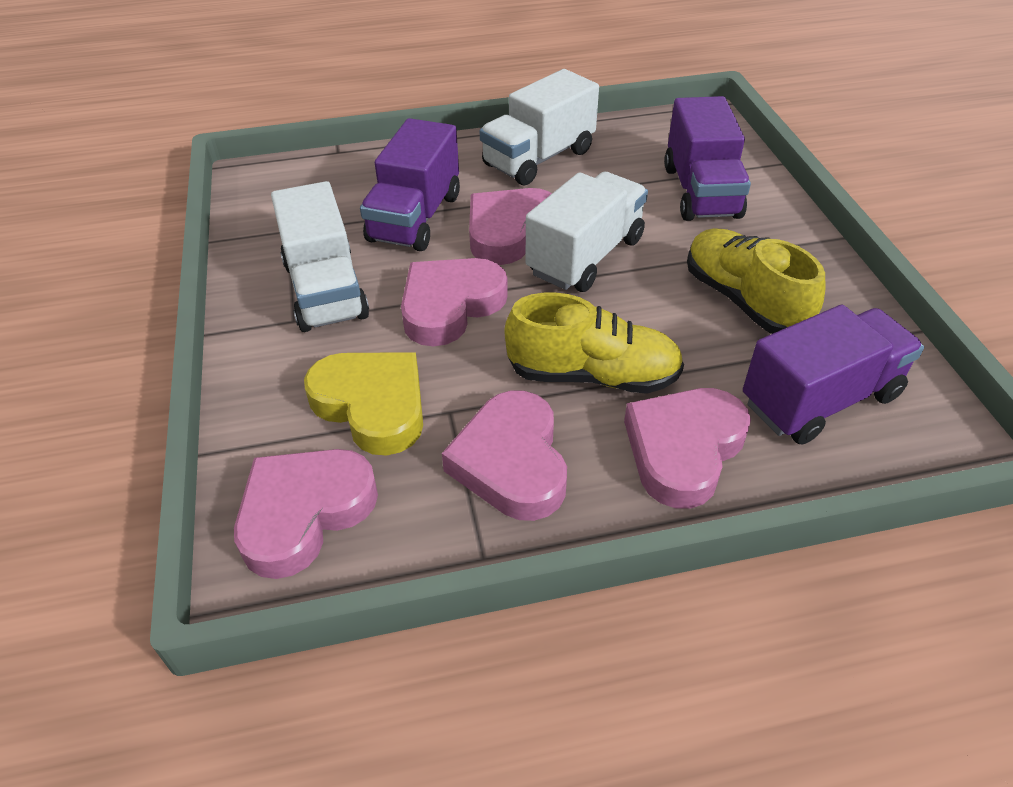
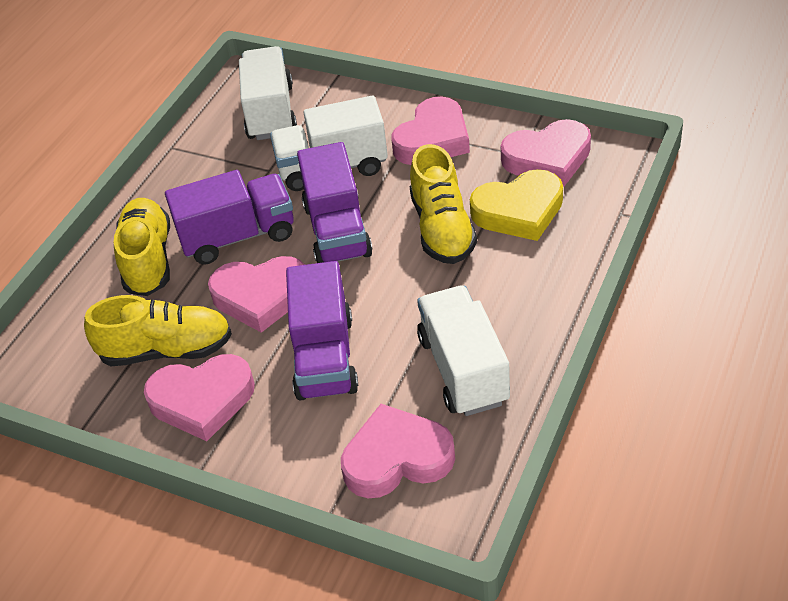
yellow shoe: 2 -> 3

